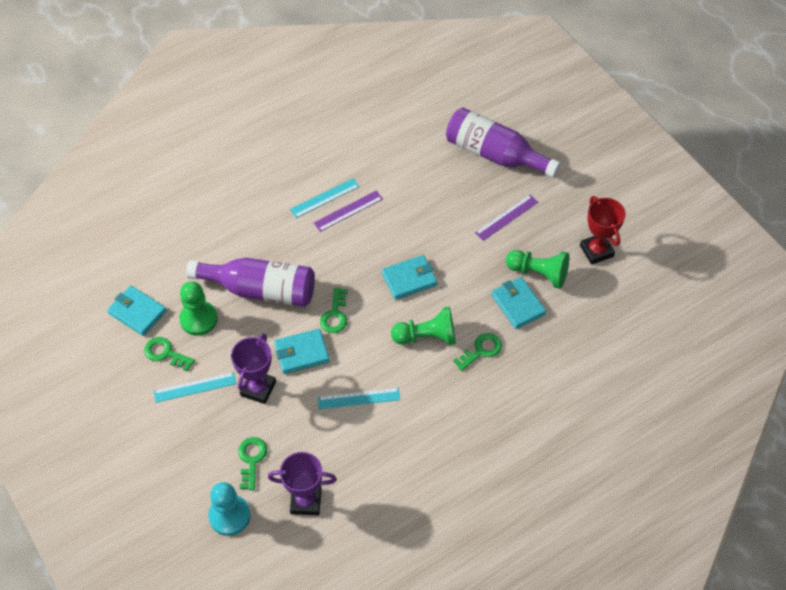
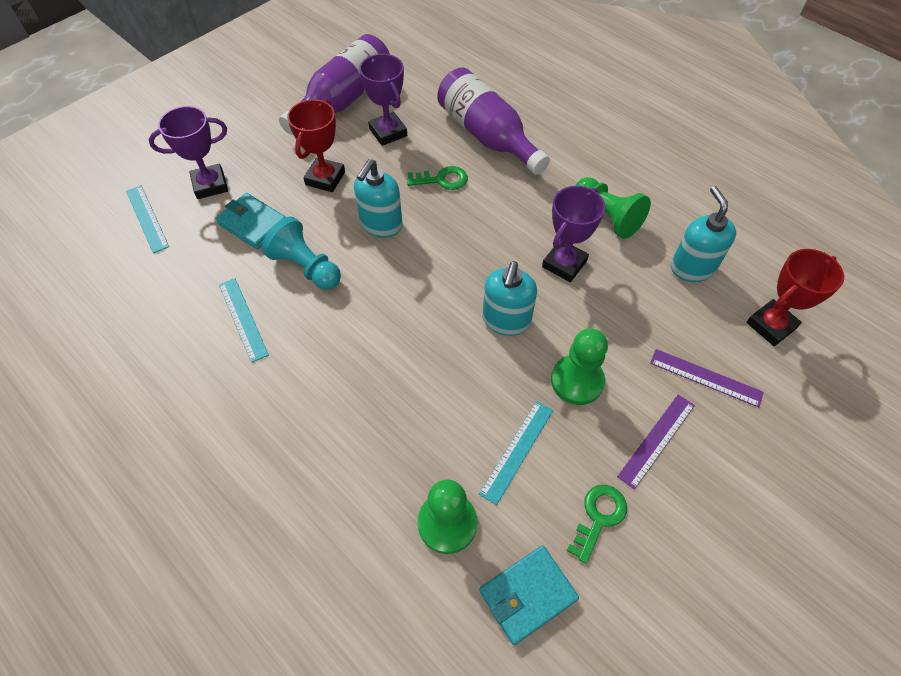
green key: 4 -> 2
purple trophy: 2 -> 3
red trophy: 1 -> 2
turquoise soap dispenser: 0 -> 3
turquoise wallet: 4 -> 2

